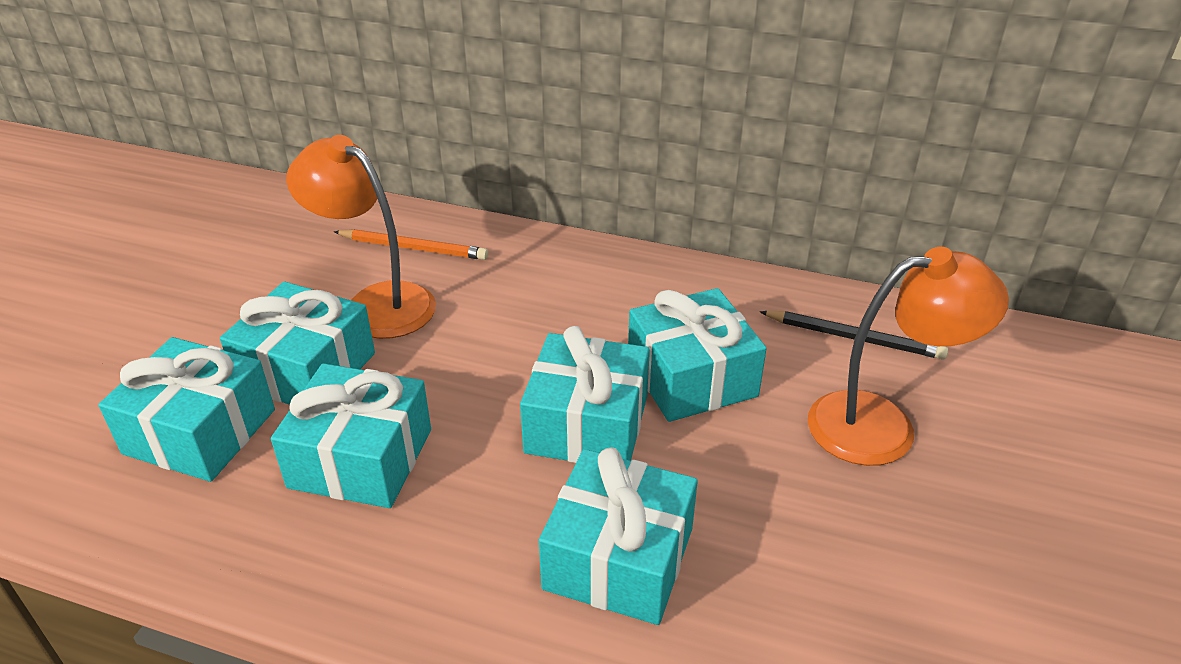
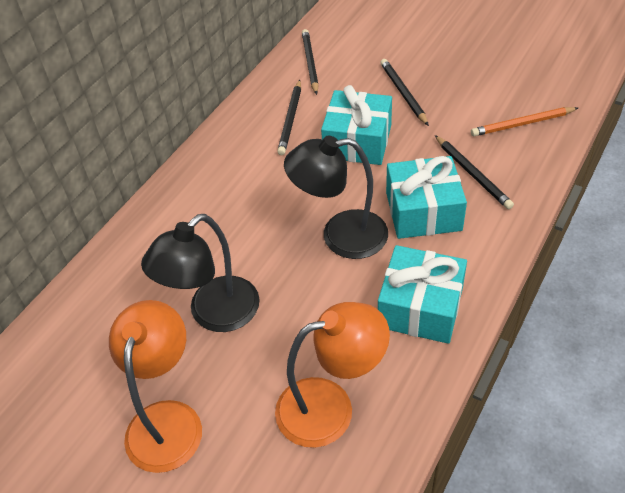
black lamp: 0 -> 2
black pencil: 1 -> 4
turquoise gift: 6 -> 3

